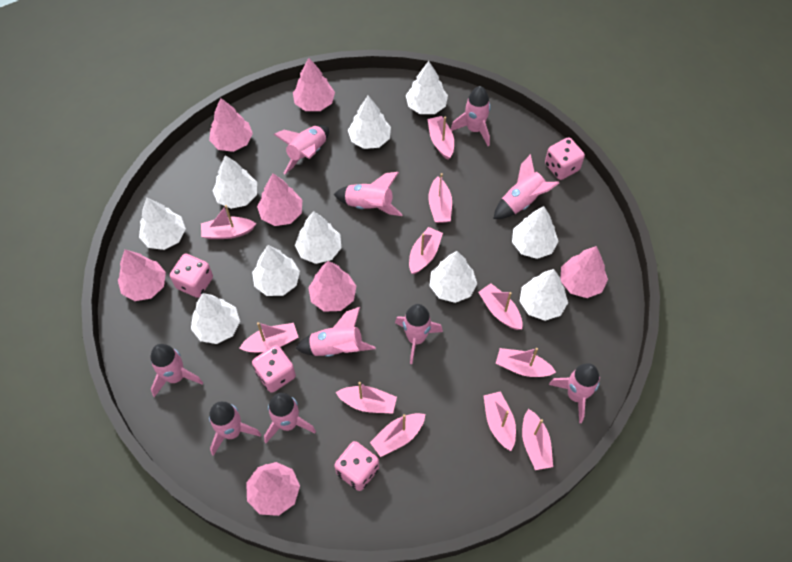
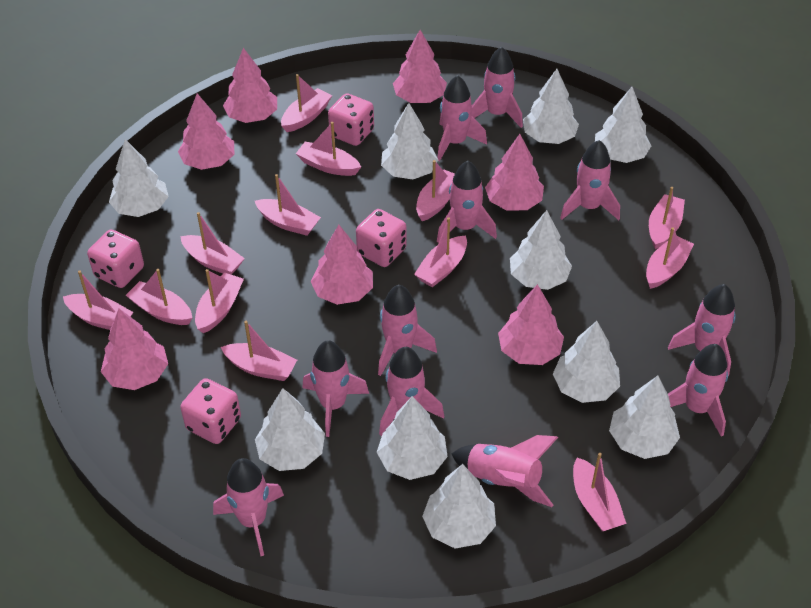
pink boat: 11 -> 13
pink rocket: 10 -> 11

